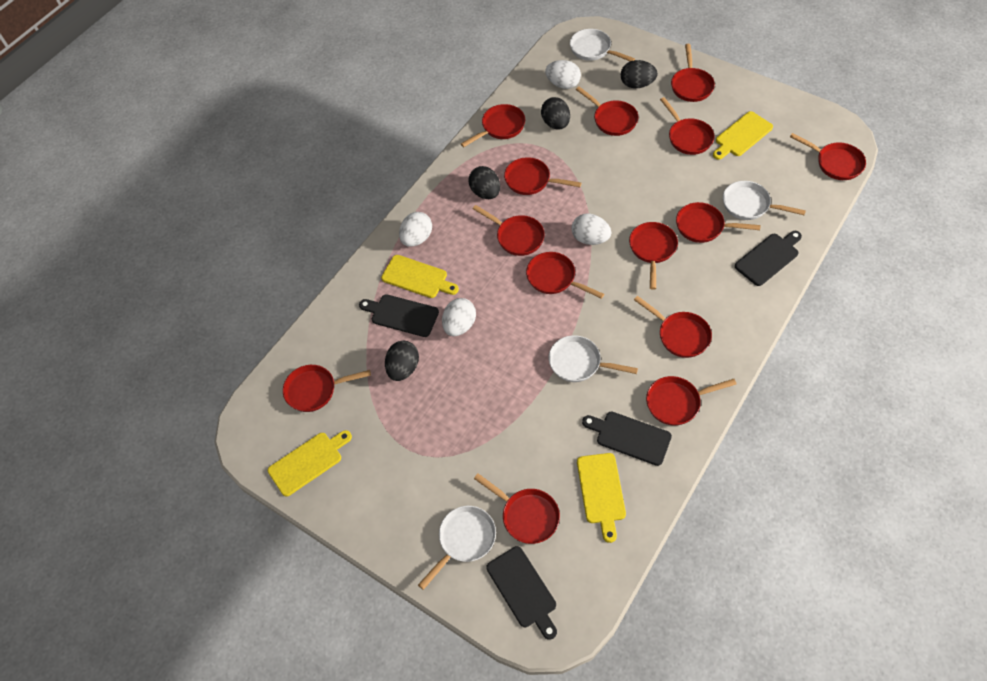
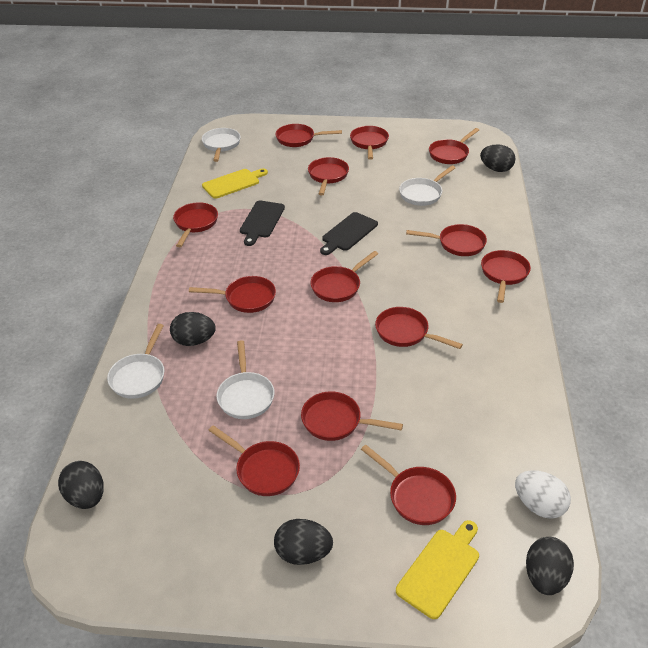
black cutting board: 4 -> 2
black egg: 4 -> 5
red pan: 14 -> 13
white egg: 4 -> 1
yellow cutting board: 4 -> 2

